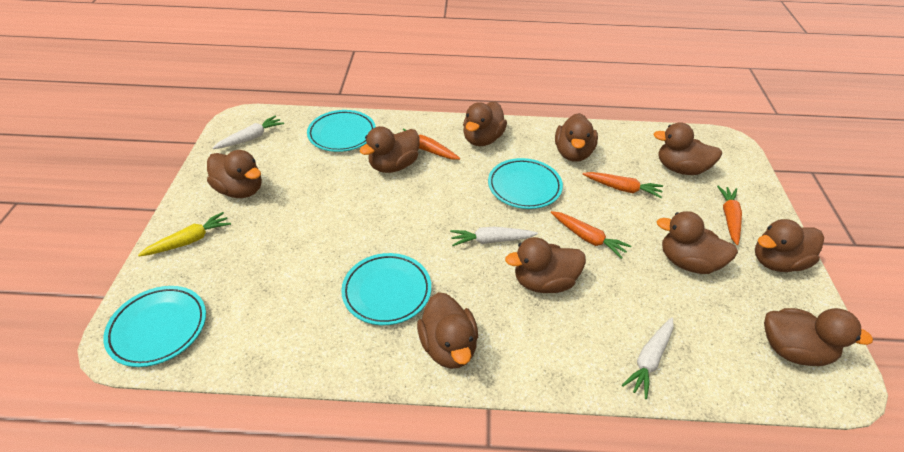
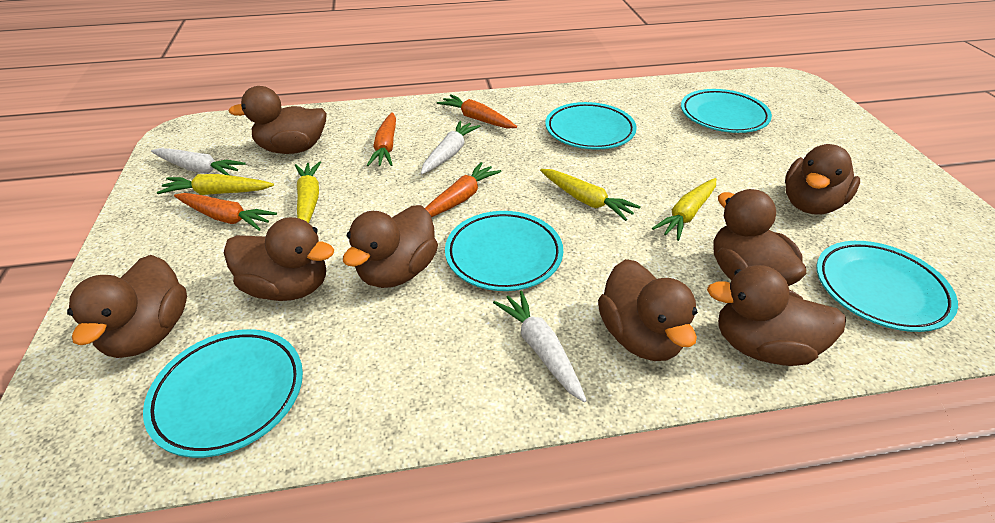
brown duck: 10 -> 8
turquoise plate: 4 -> 5
yellow carrot: 1 -> 4

